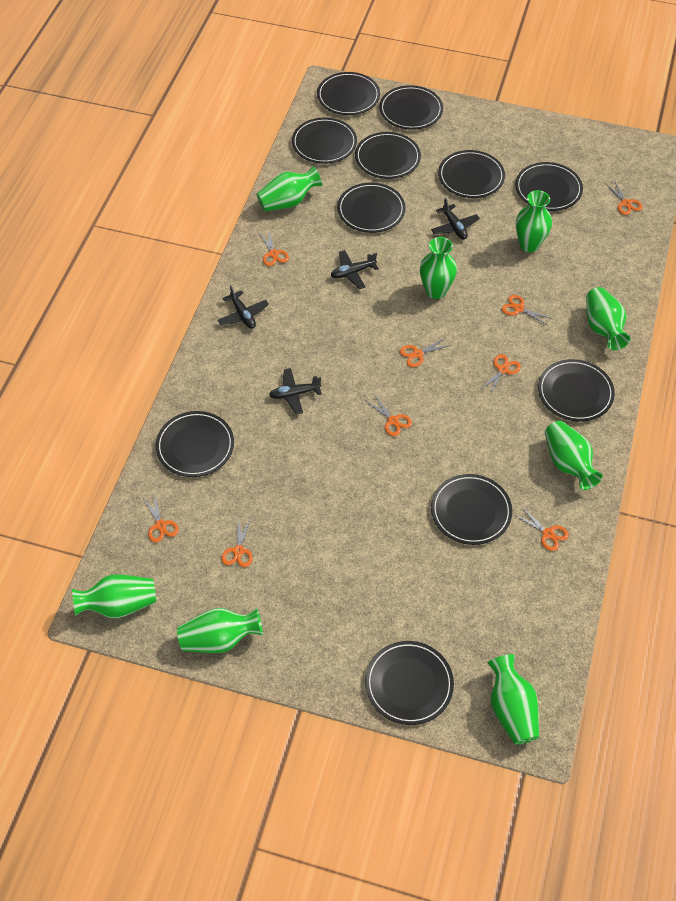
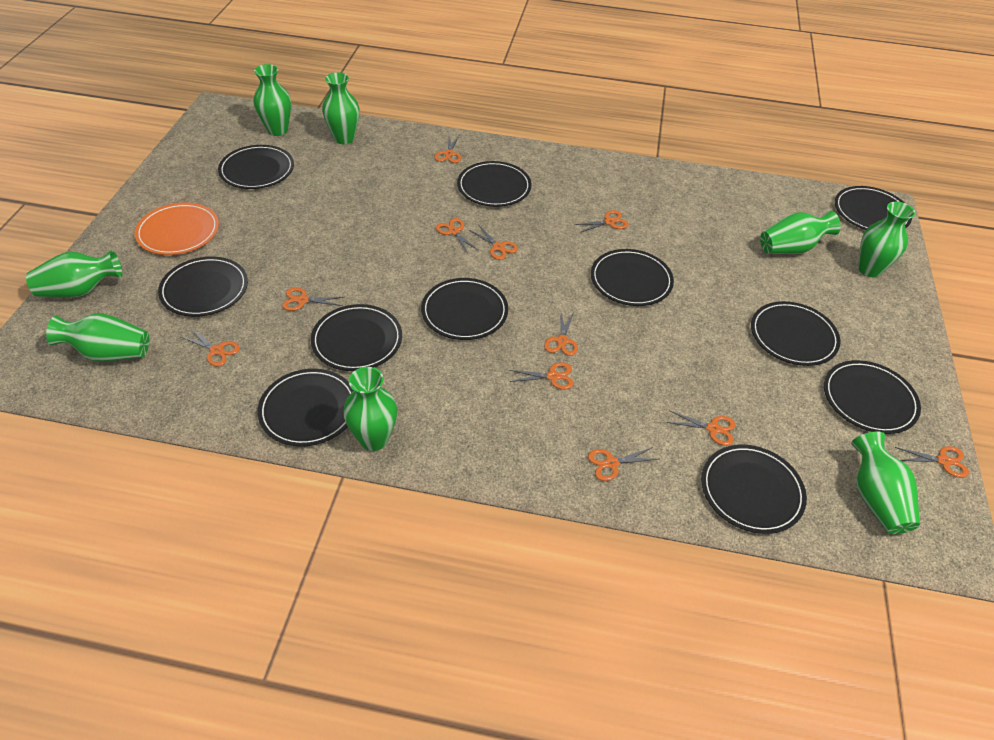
black plane: 4 -> 0
orange plate: 0 -> 1
orange scissors: 9 -> 11

